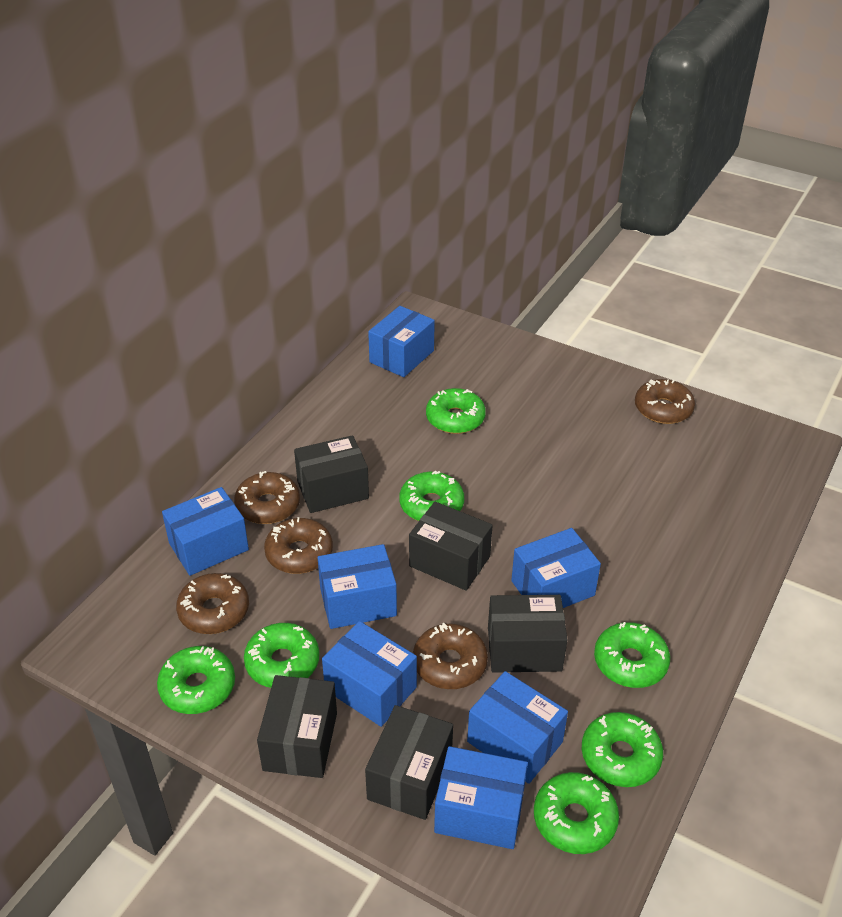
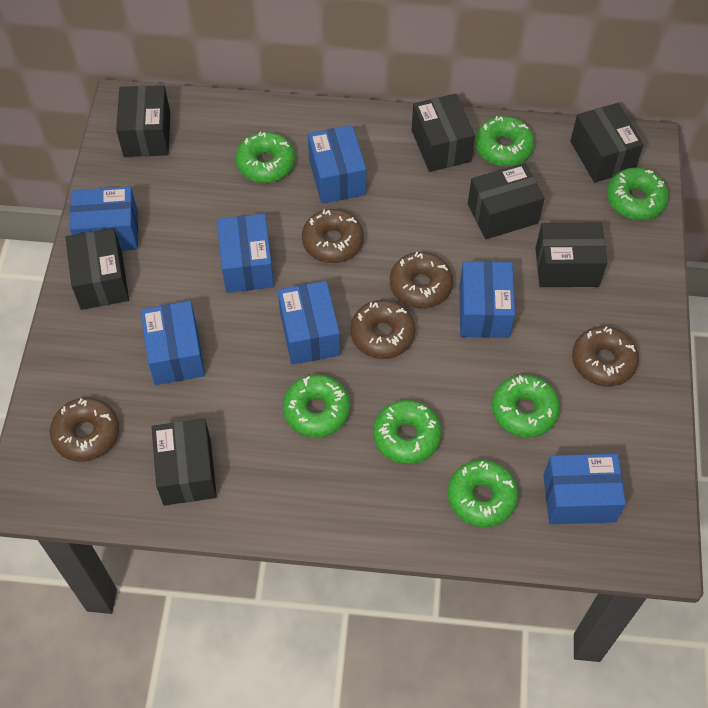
black box: 5 -> 7

